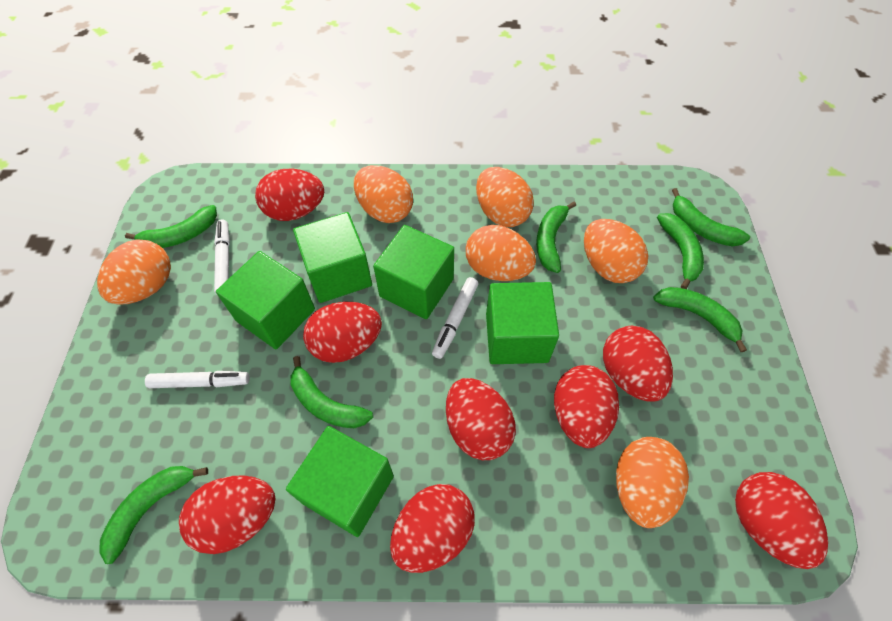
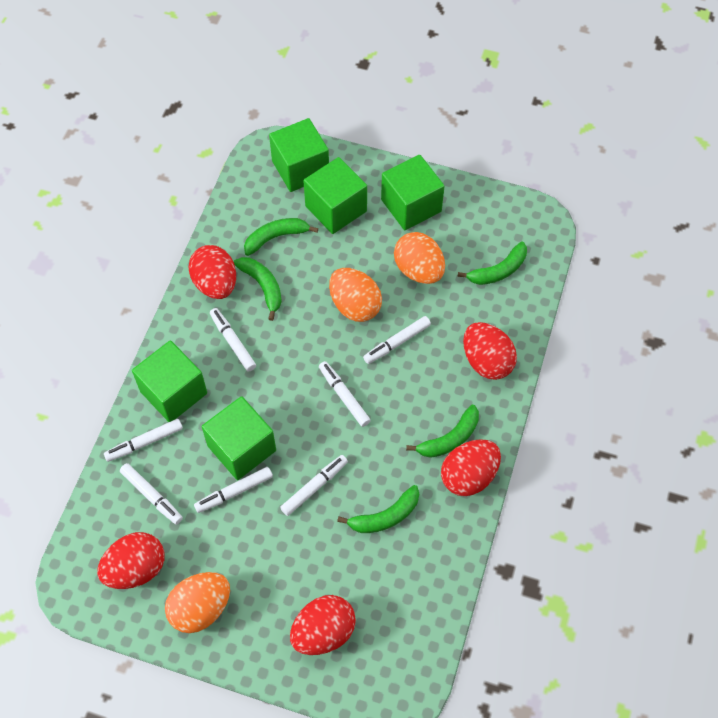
green banana: 7 -> 5
orange egg: 6 -> 3
red egg: 8 -> 5
white marker: 3 -> 7

